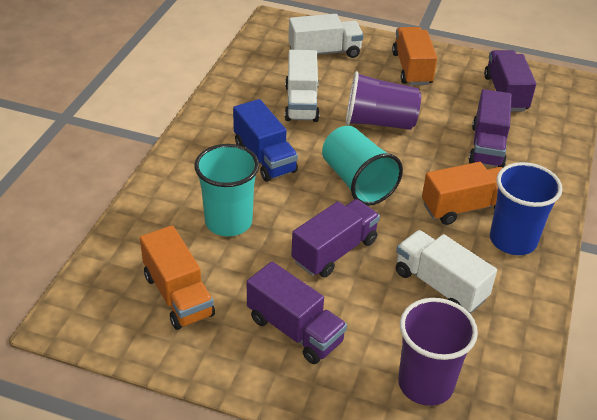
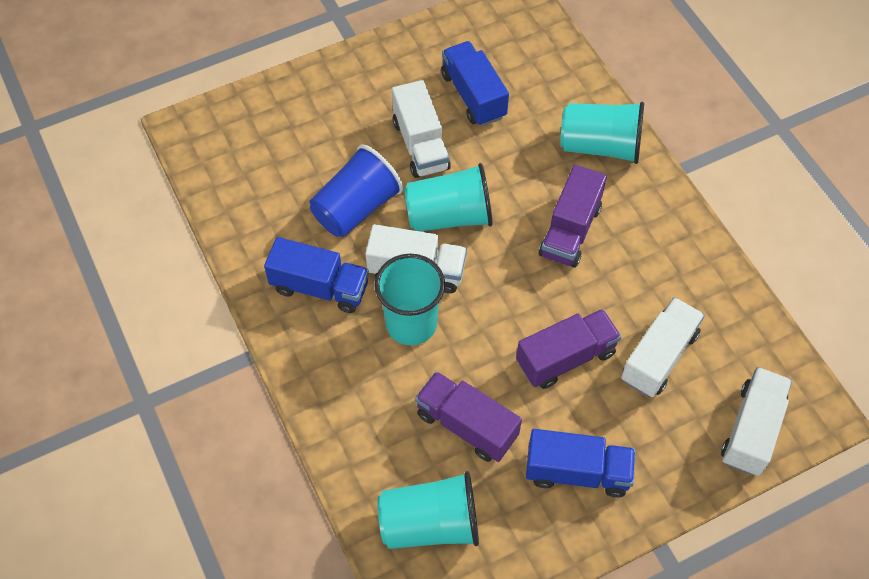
blue truck: 1 -> 3
orange truck: 3 -> 0
purple cup: 2 -> 0
purple truck: 4 -> 3
turquoise cup: 2 -> 4
white truck: 3 -> 4

